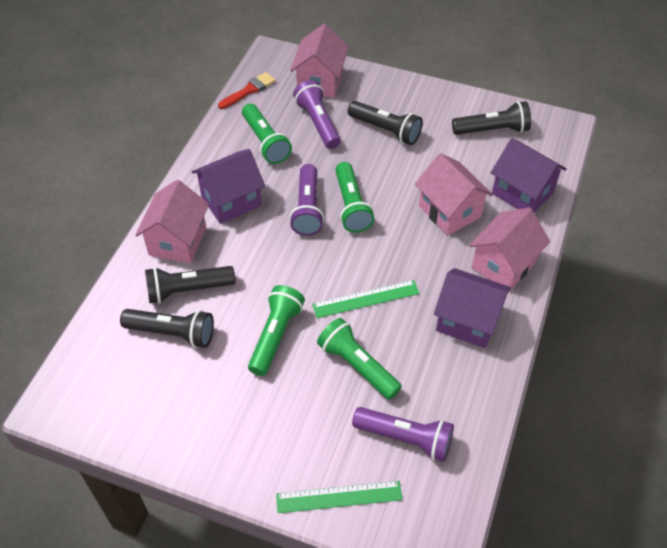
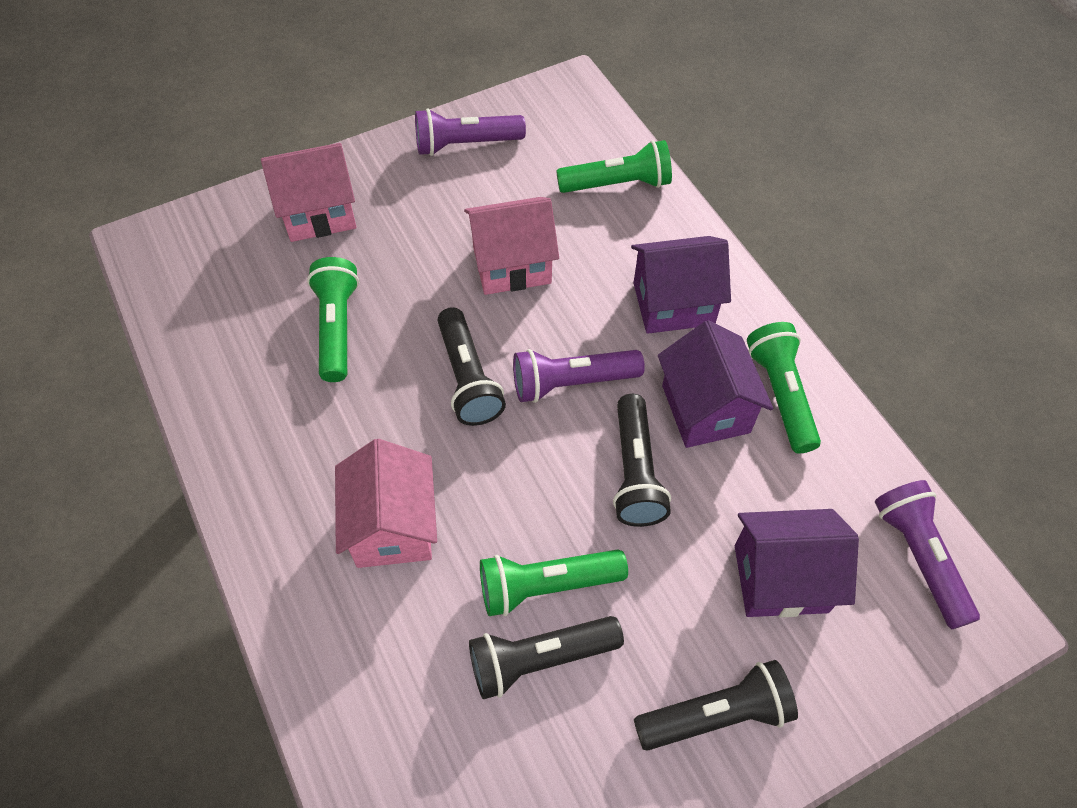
green ruler: 2 -> 0
pink house: 4 -> 3
red brush: 1 -> 0

